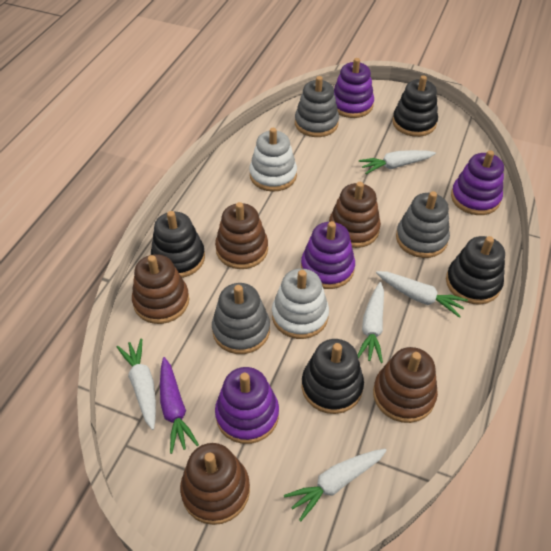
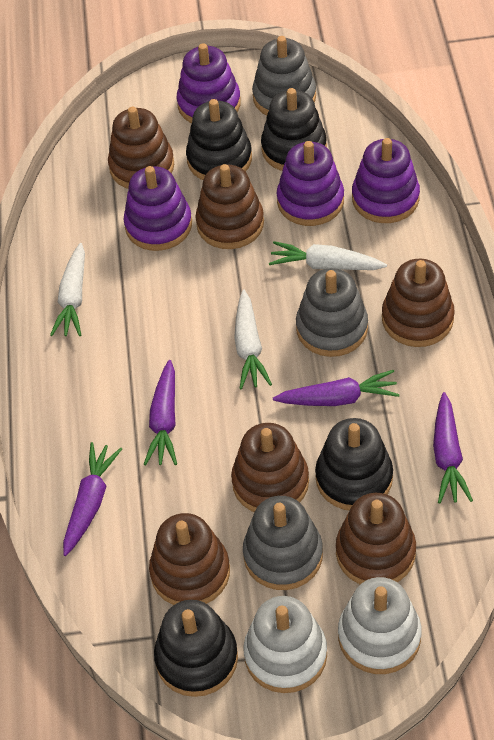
brown stacking toy: 5 -> 6
purple carrot: 1 -> 4
white carrot: 5 -> 3

